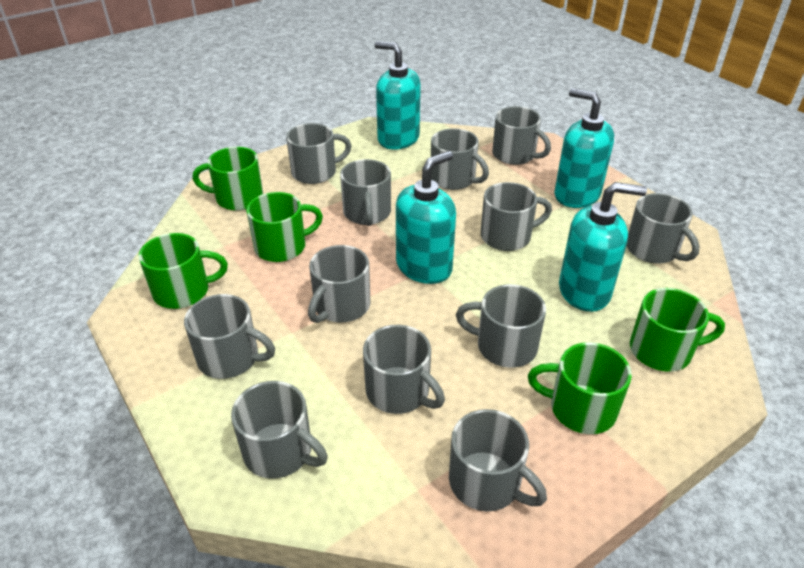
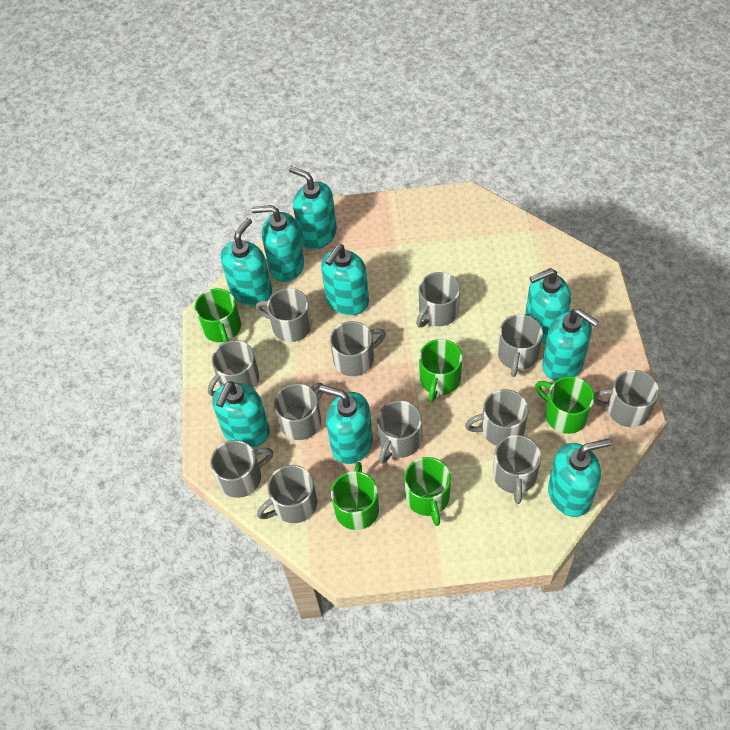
turquoise soap dispenser: 4 -> 9

